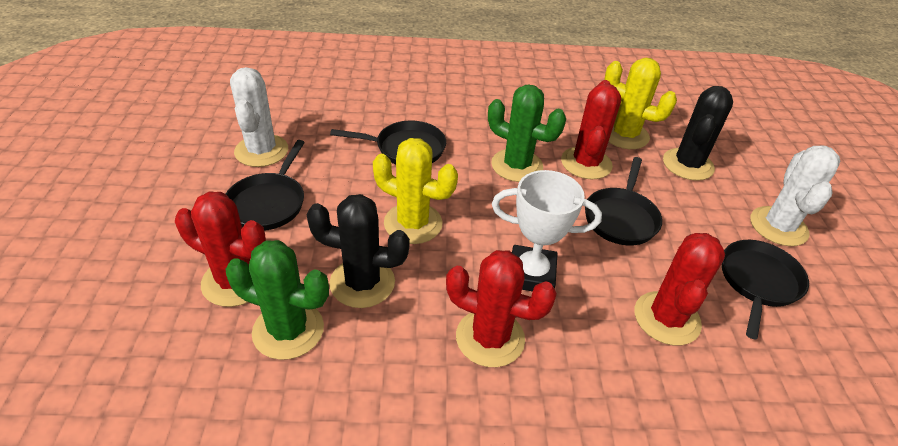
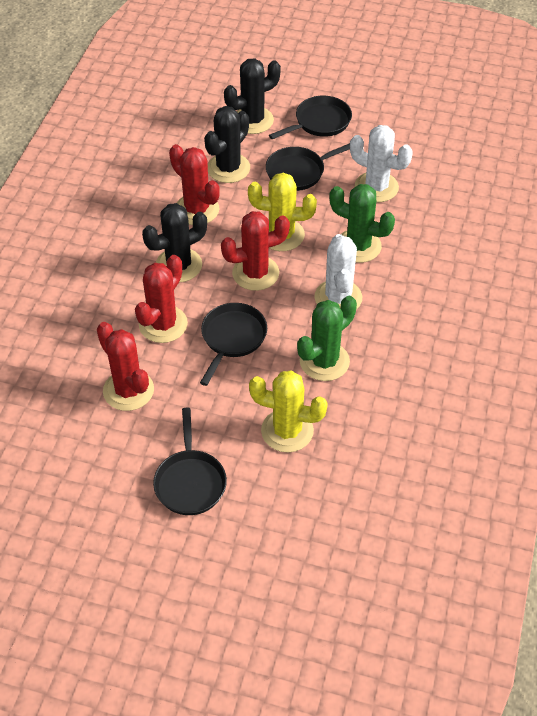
black cactus: 2 -> 3
white trophy: 1 -> 0

